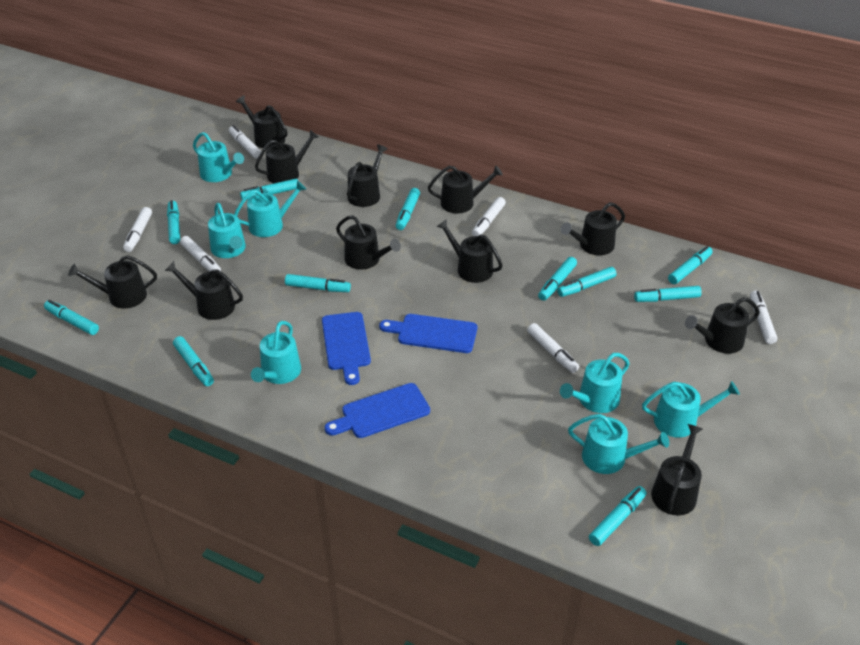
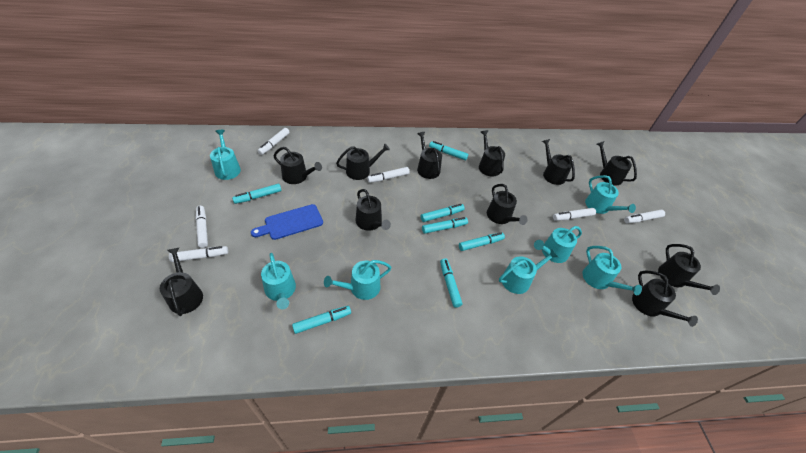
blue cutting board: 3 -> 1
turquoise marker: 11 -> 7

